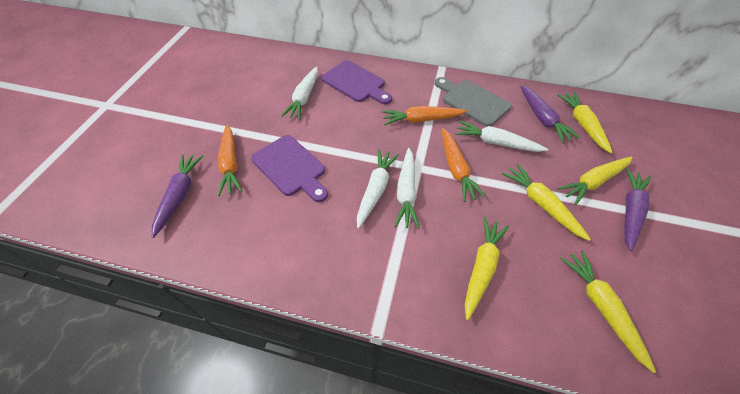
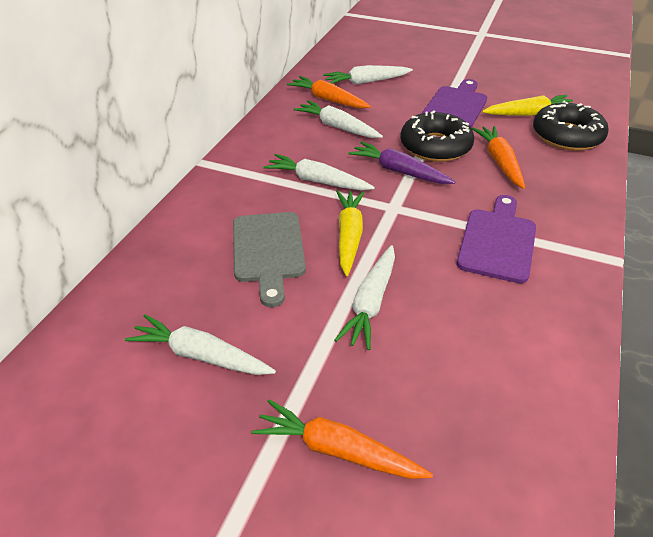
black donut: 0 -> 2
purple carrot: 3 -> 1
white carrot: 4 -> 5
yellow carrot: 5 -> 2

